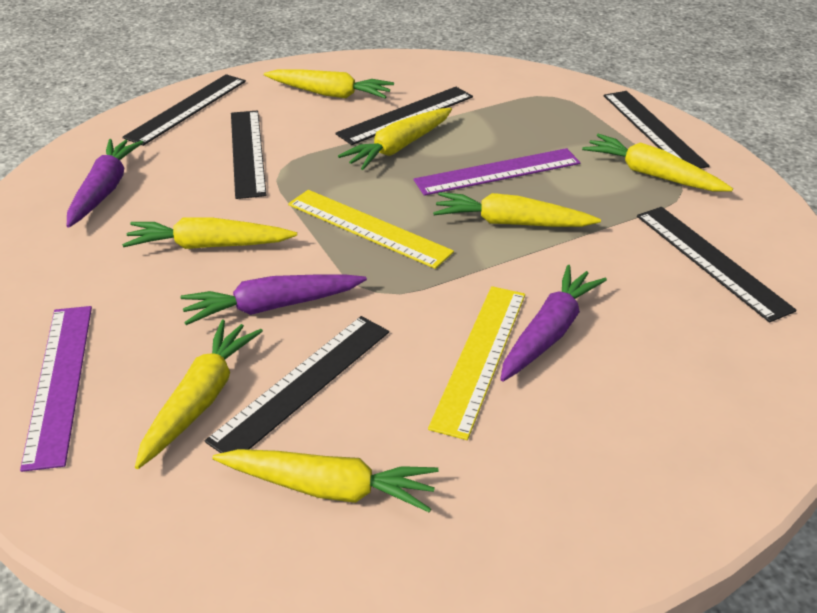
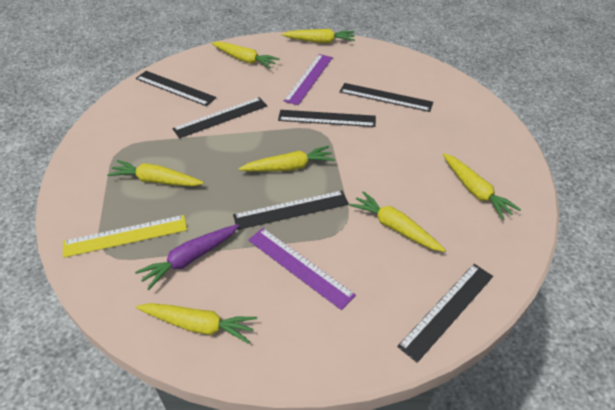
purple carrot: 3 -> 1
yellow ruler: 2 -> 1

